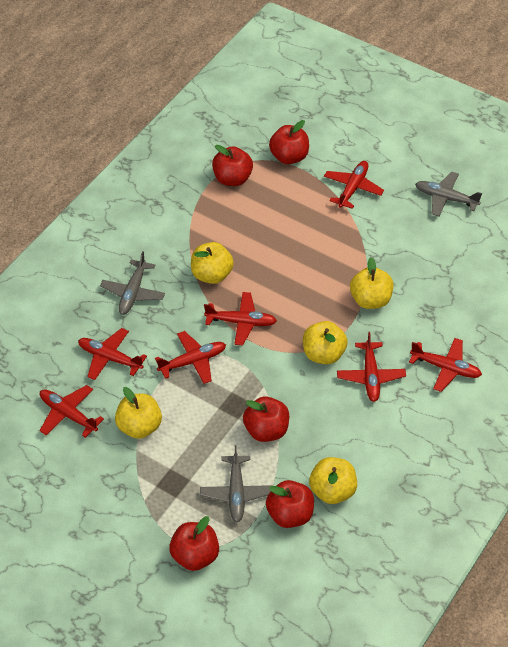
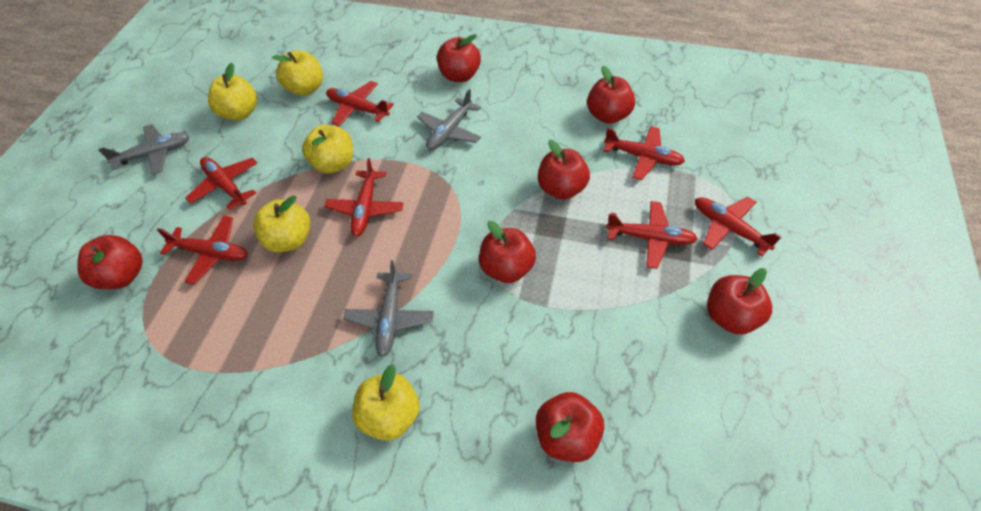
red apple: 5 -> 7

